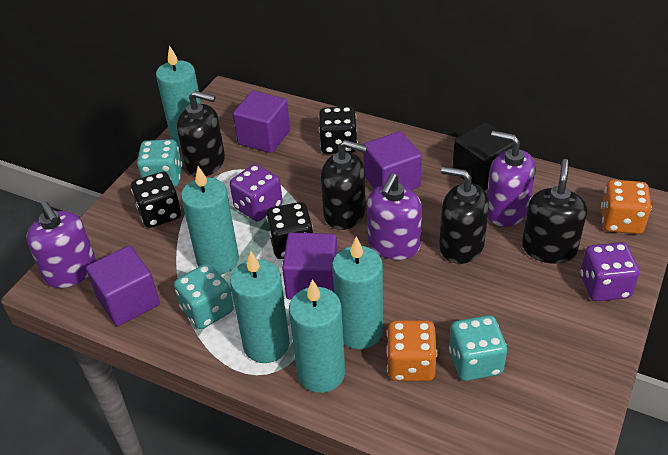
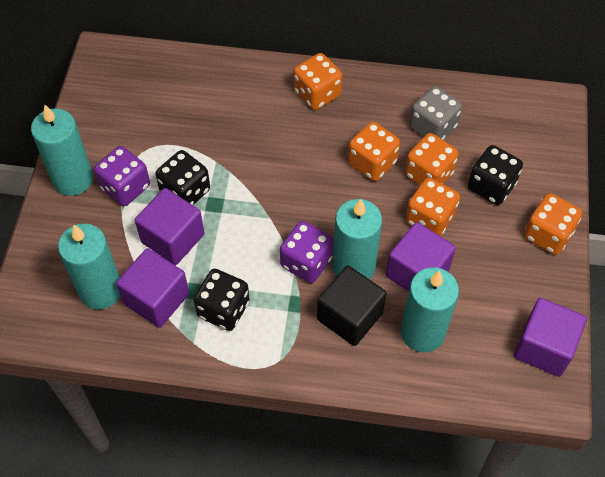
black soap dispenser: 4 -> 0
grey dice: 0 -> 1
orange dice: 2 -> 5
purple soap dispenser: 3 -> 0
turquoise candle: 5 -> 4
turquoise dice: 3 -> 0

